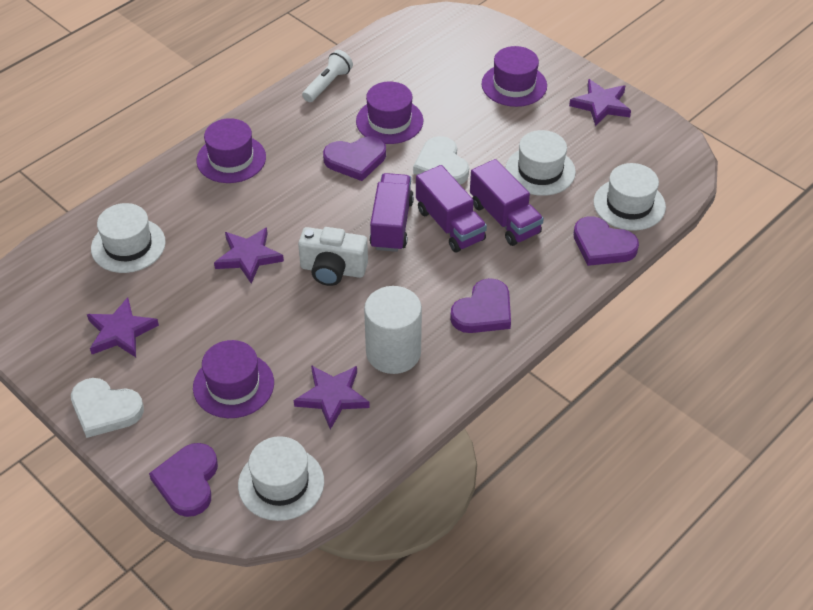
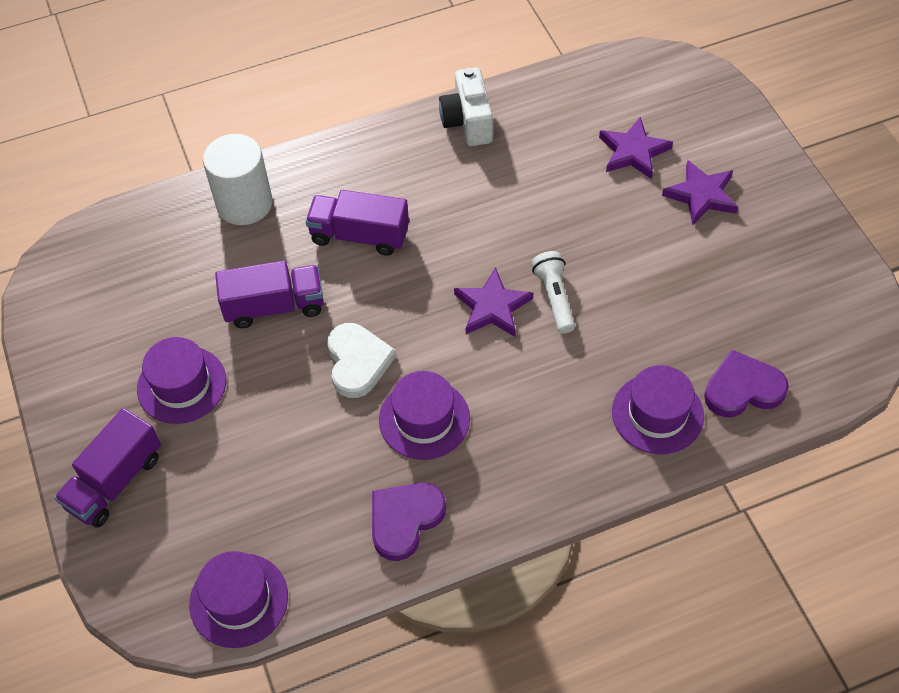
purple heart: 4 -> 2
purple star: 4 -> 3
white hat: 4 -> 0
white heart: 2 -> 1

